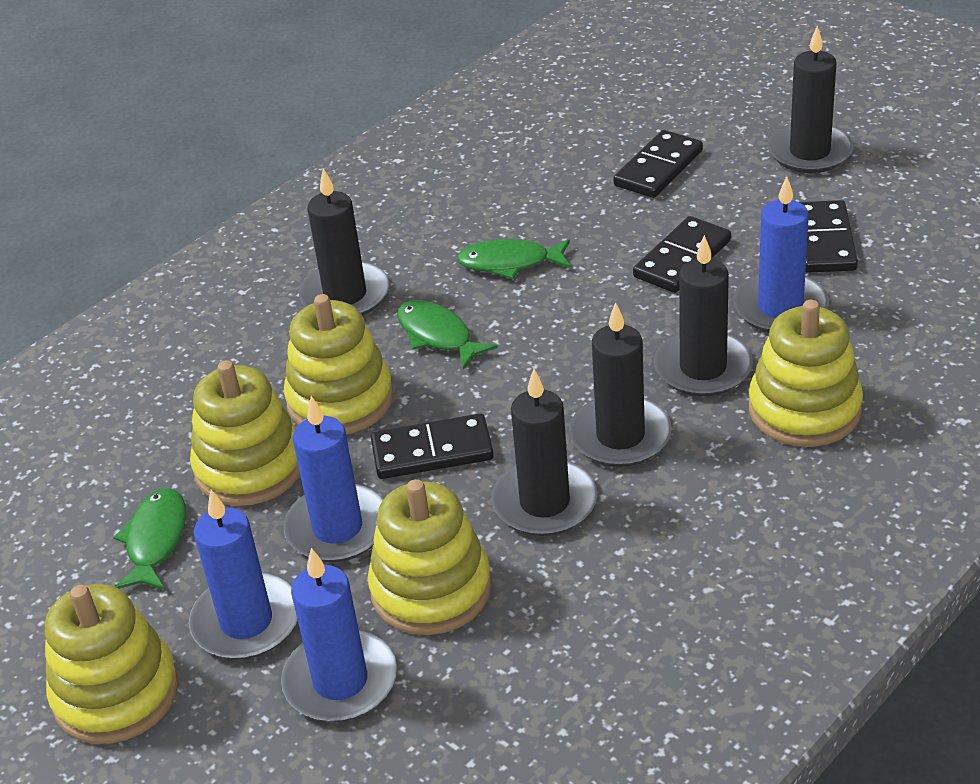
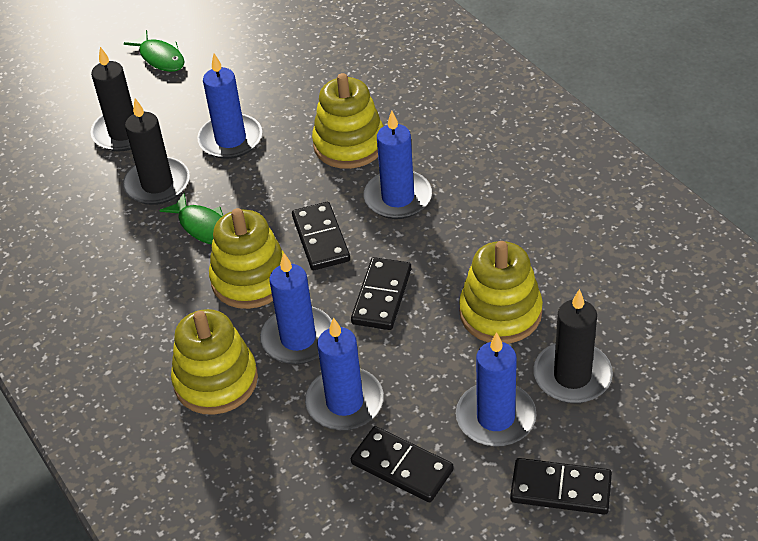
black candle: 5 -> 3
blue candle: 4 -> 5
green fish: 3 -> 2
yellow stacking toy: 5 -> 4

